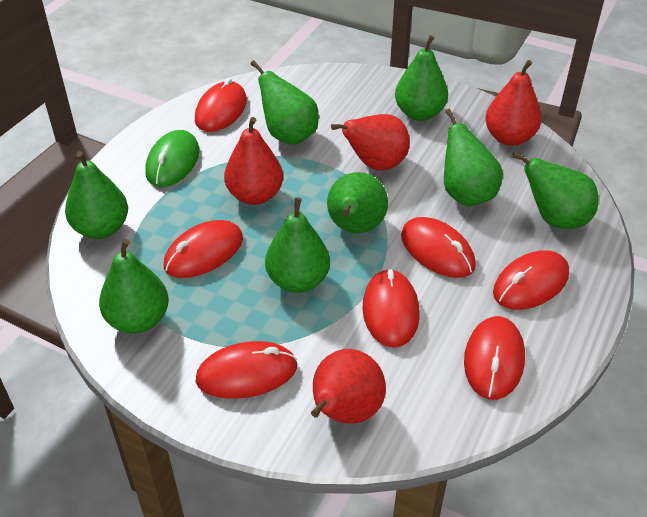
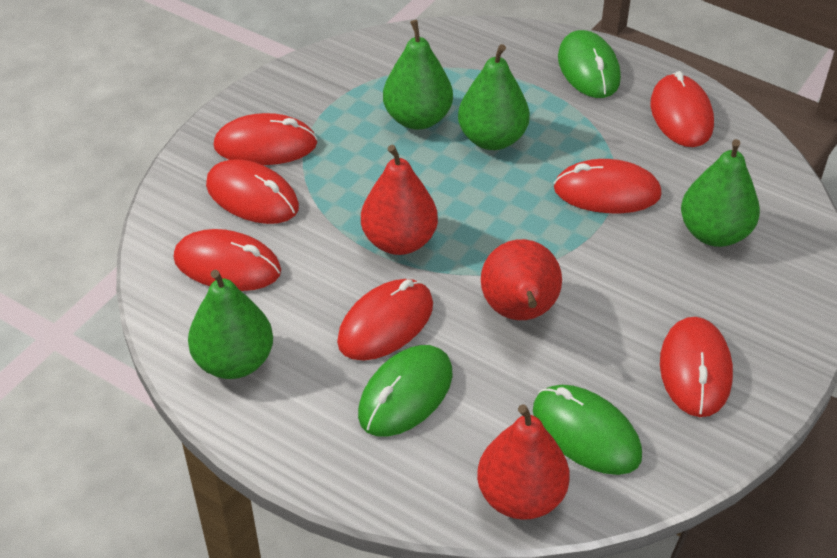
green mouse: 1 -> 3
green pear: 8 -> 4
red pear: 4 -> 3

